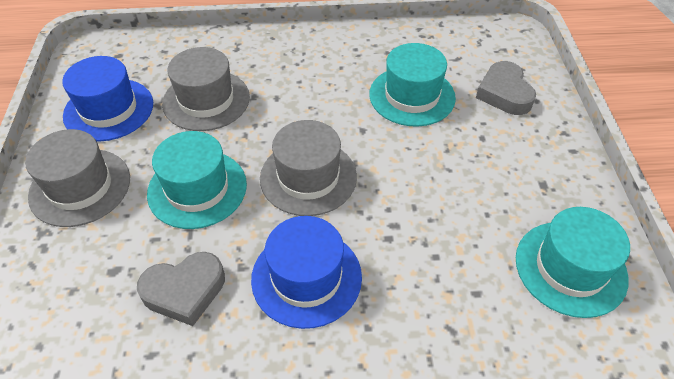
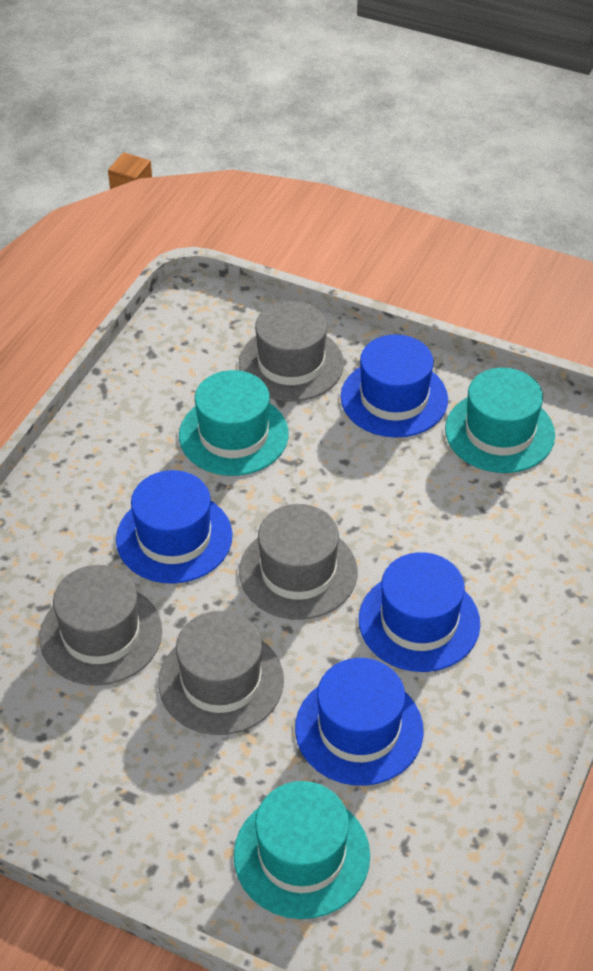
blue hat: 2 -> 4
grey hat: 3 -> 4
grey heart: 2 -> 0

